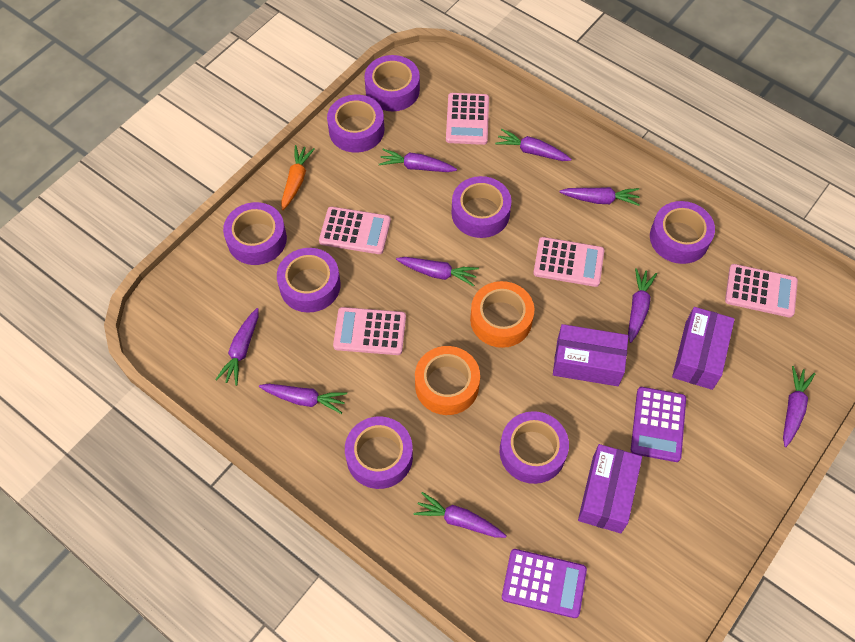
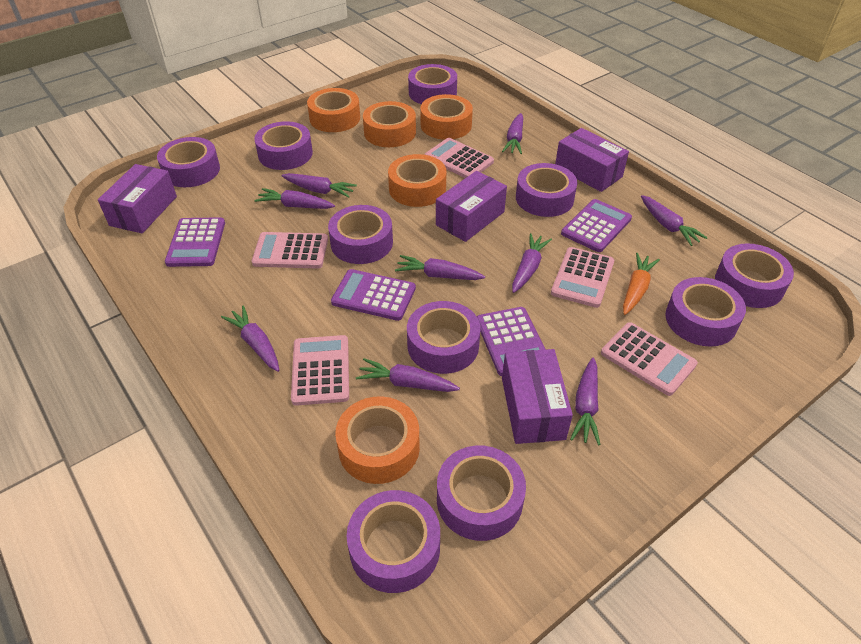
orange tape: 2 -> 5
purple box: 3 -> 4
purple calculator: 2 -> 4
purple tape: 8 -> 10

